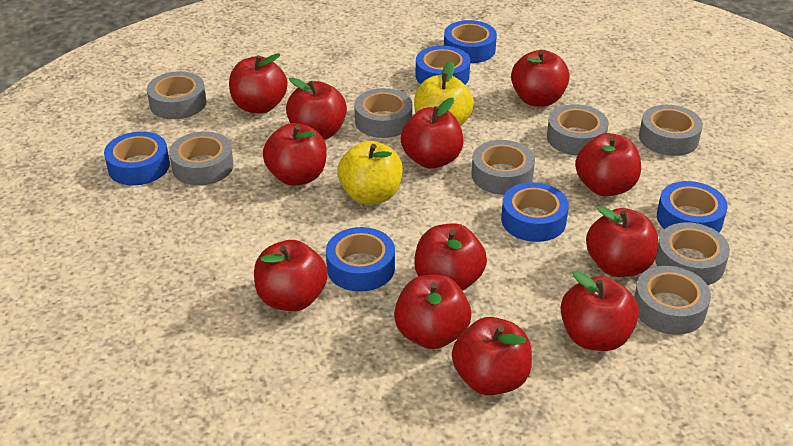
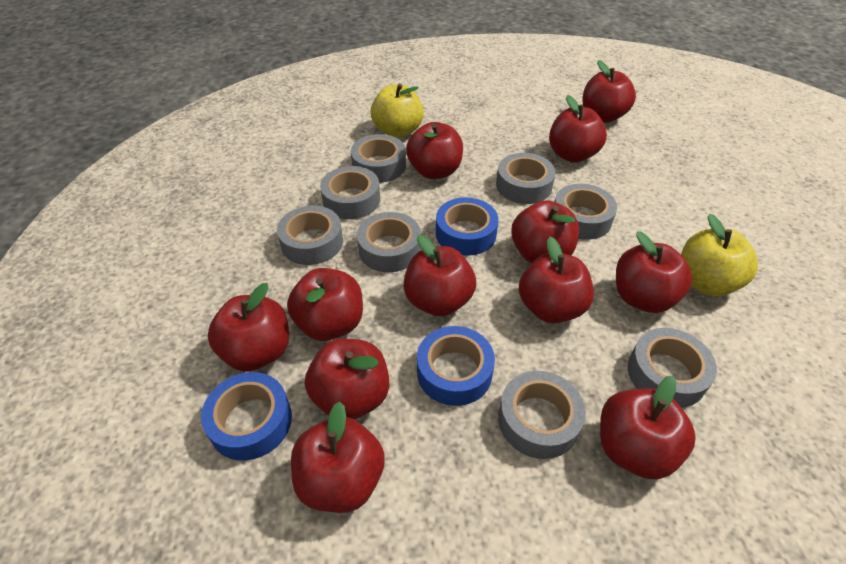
blue tape: 6 -> 3

